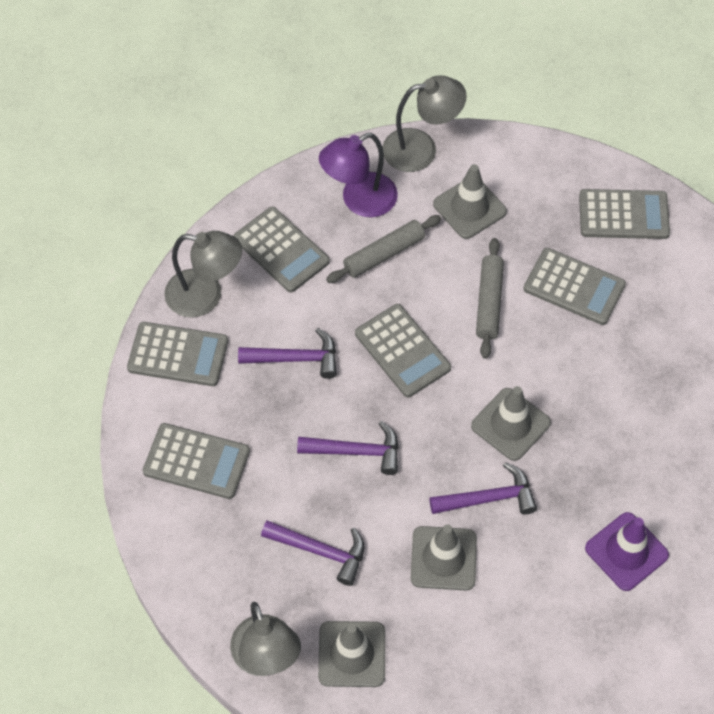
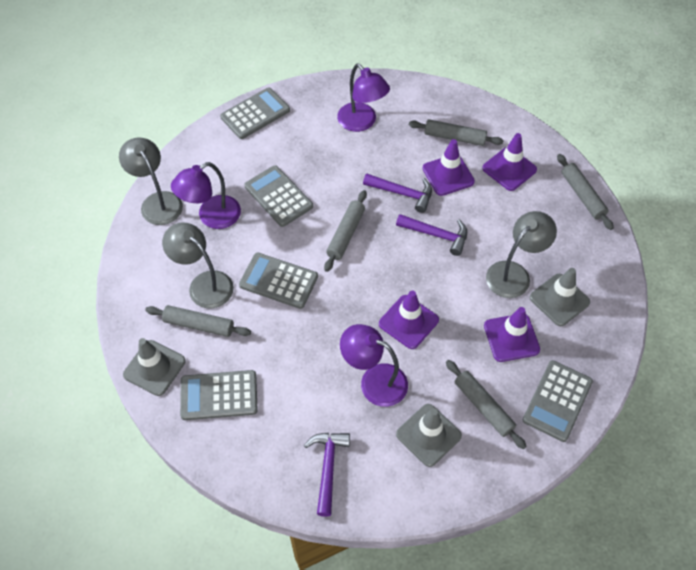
grey calculator: 6 -> 5
grey rolling pin: 2 -> 5
grey traffic cone: 4 -> 3
purple hammer: 4 -> 3
purple lamp: 1 -> 3
purple traffic cone: 1 -> 4

